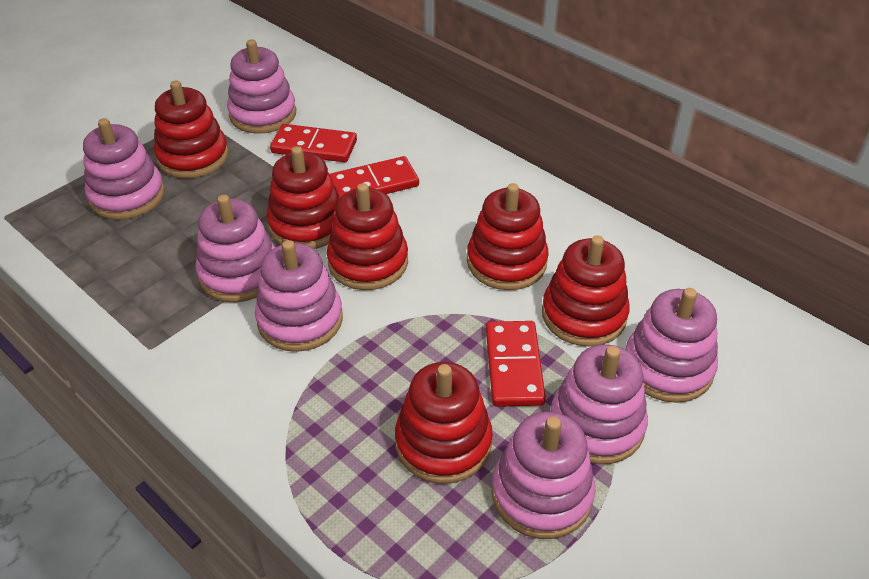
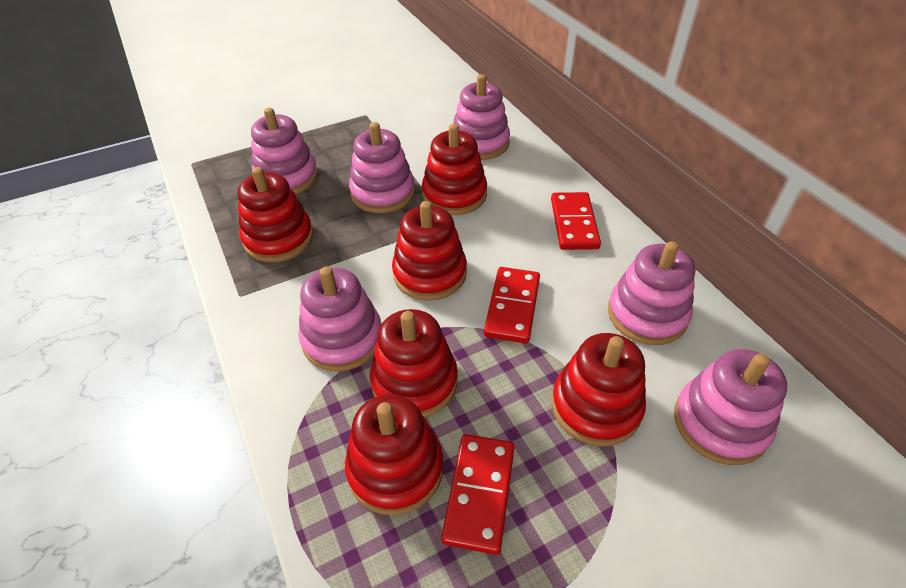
pink stacking toy: 7 -> 6

